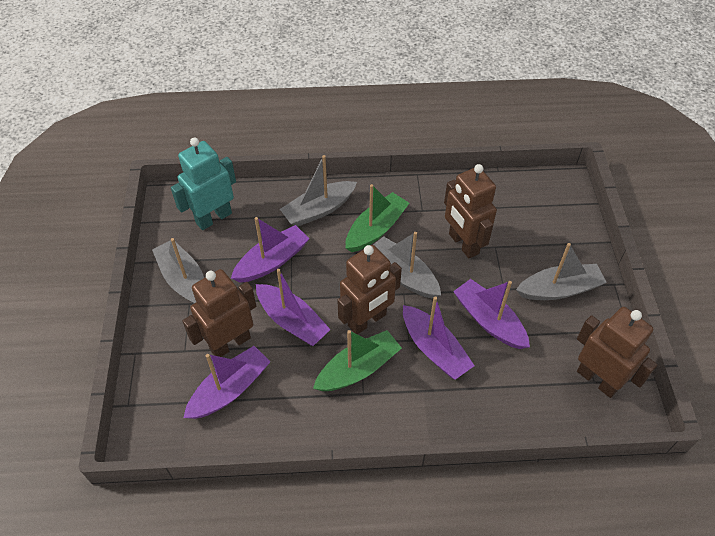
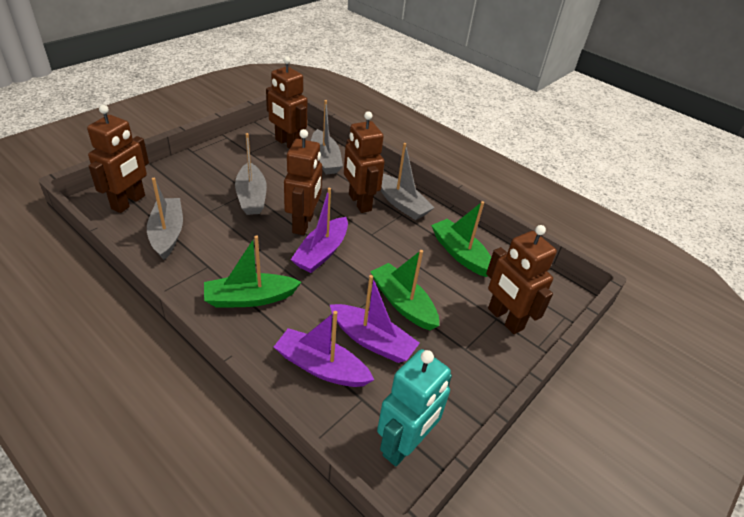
brown robot: 4 -> 5
green boat: 2 -> 3
purple boat: 5 -> 3

